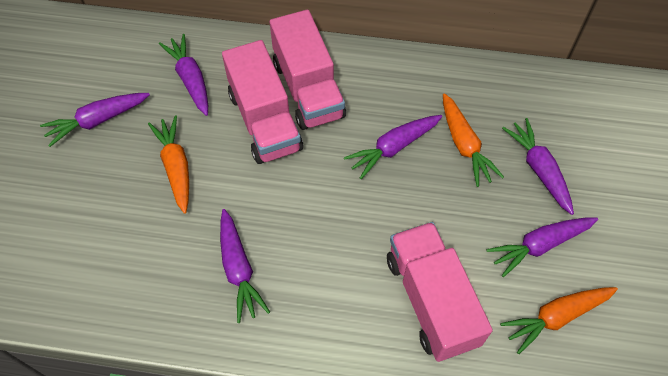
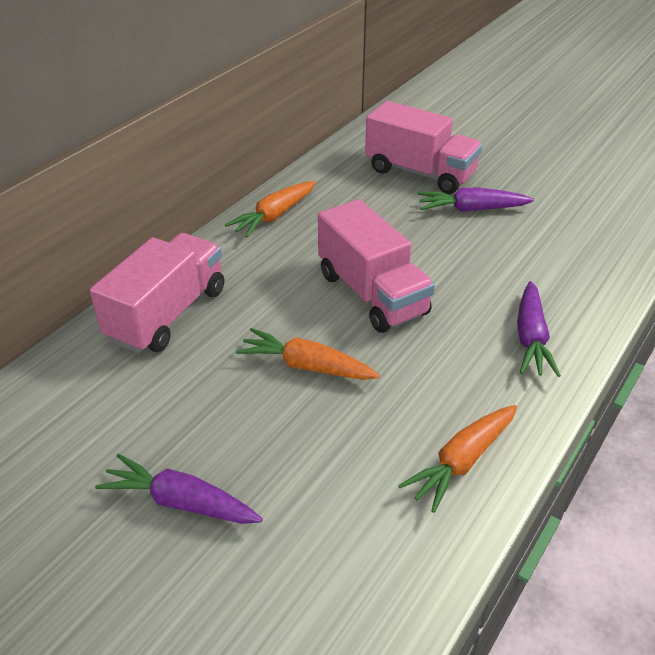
purple carrot: 6 -> 3

